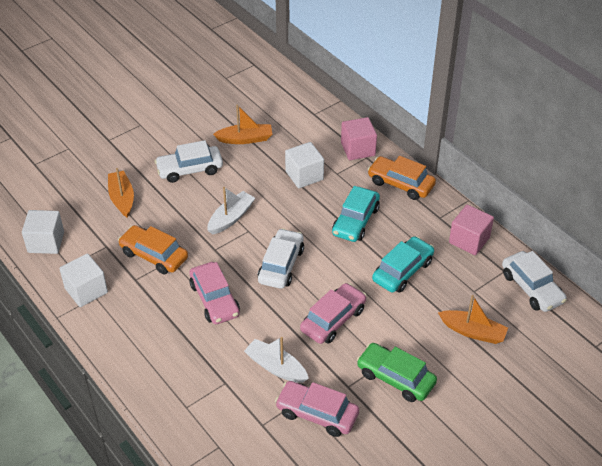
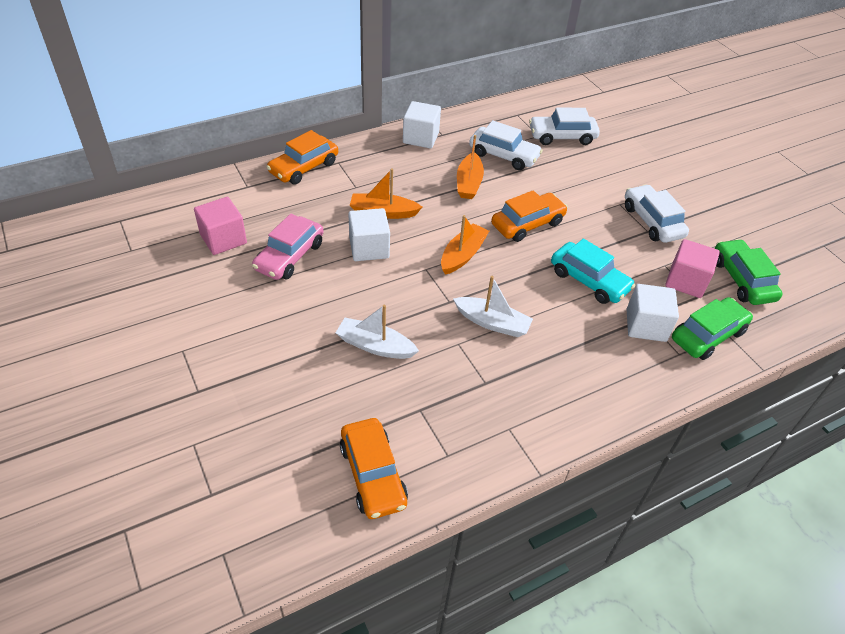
green car: 1 -> 2
orange car: 2 -> 3
pink car: 3 -> 1
turquoise car: 2 -> 1

